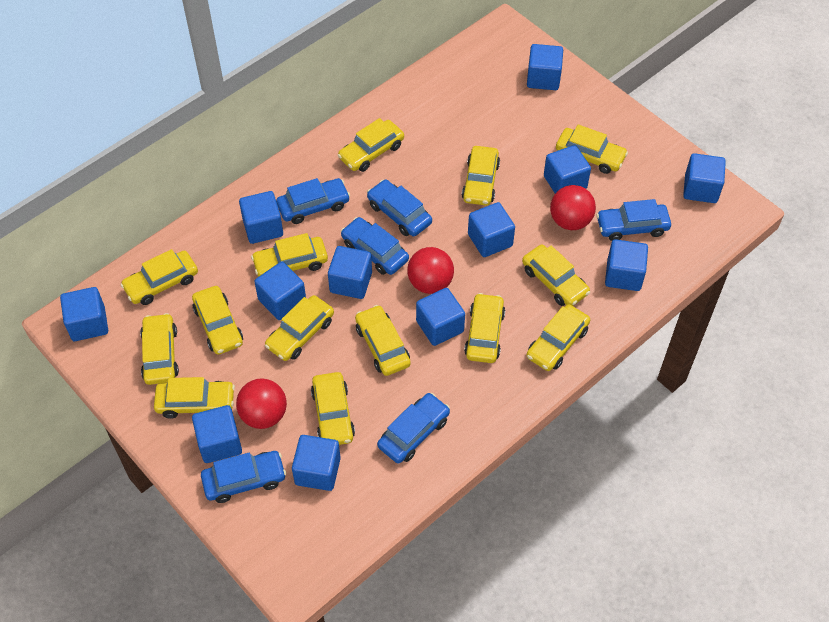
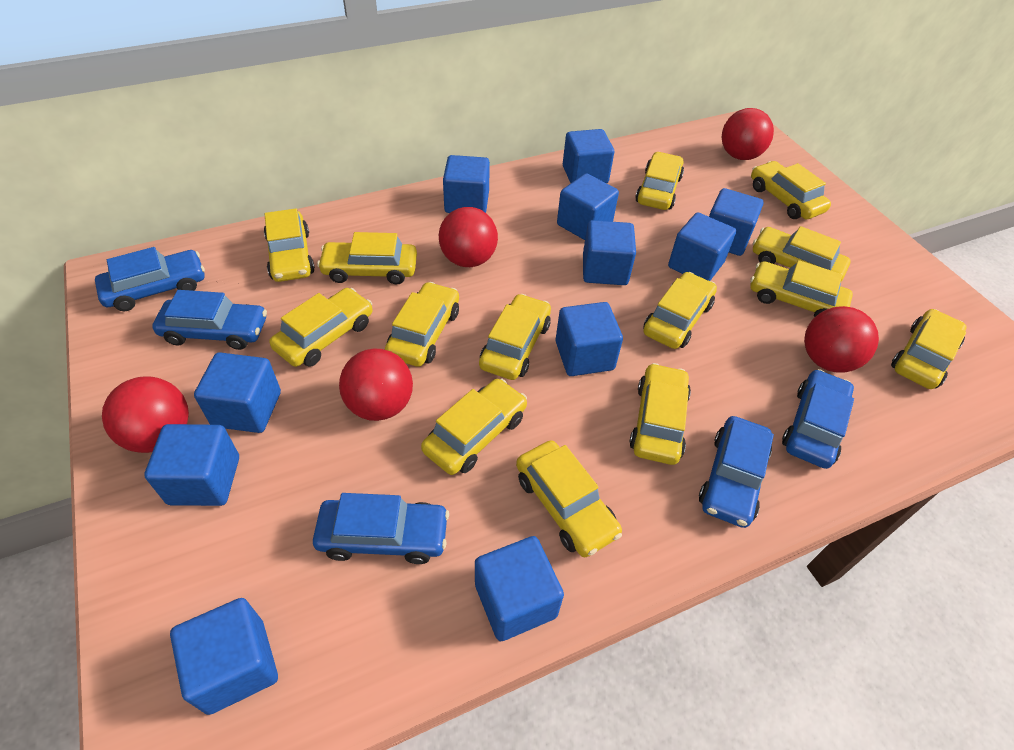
blue car: 6 -> 5
blue cube: 12 -> 11
red ball: 3 -> 5

